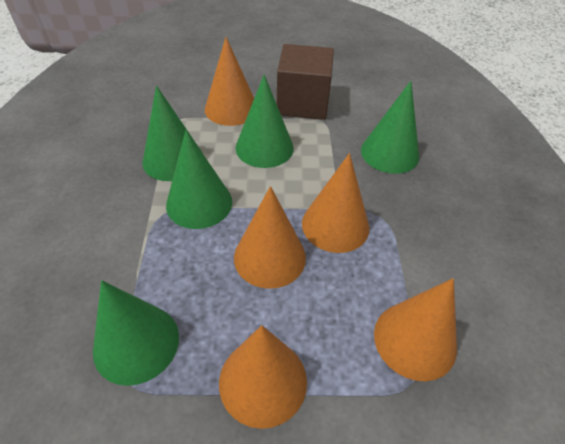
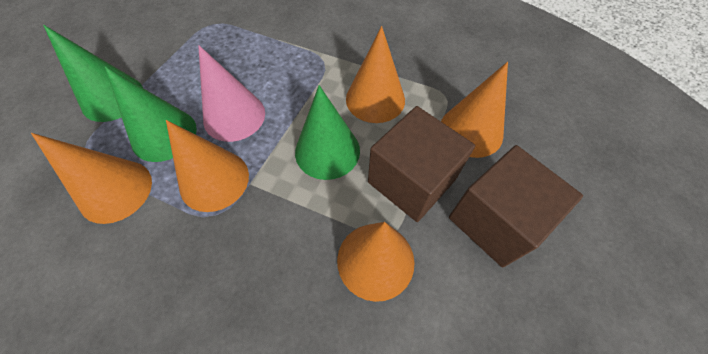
brown cube: 1 -> 2
green cone: 5 -> 3
pink cone: 0 -> 1

